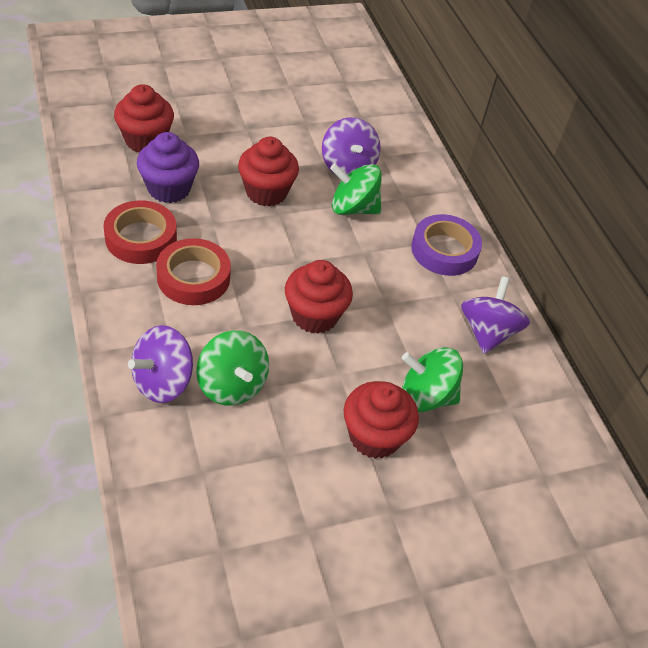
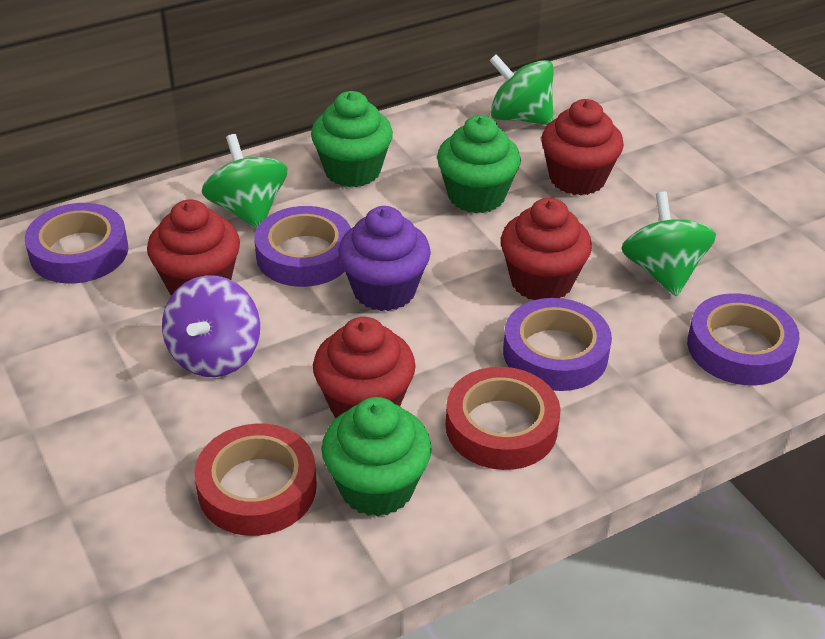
green cupcake: 0 -> 3
purple spinning top: 3 -> 1
purple tape: 1 -> 4

